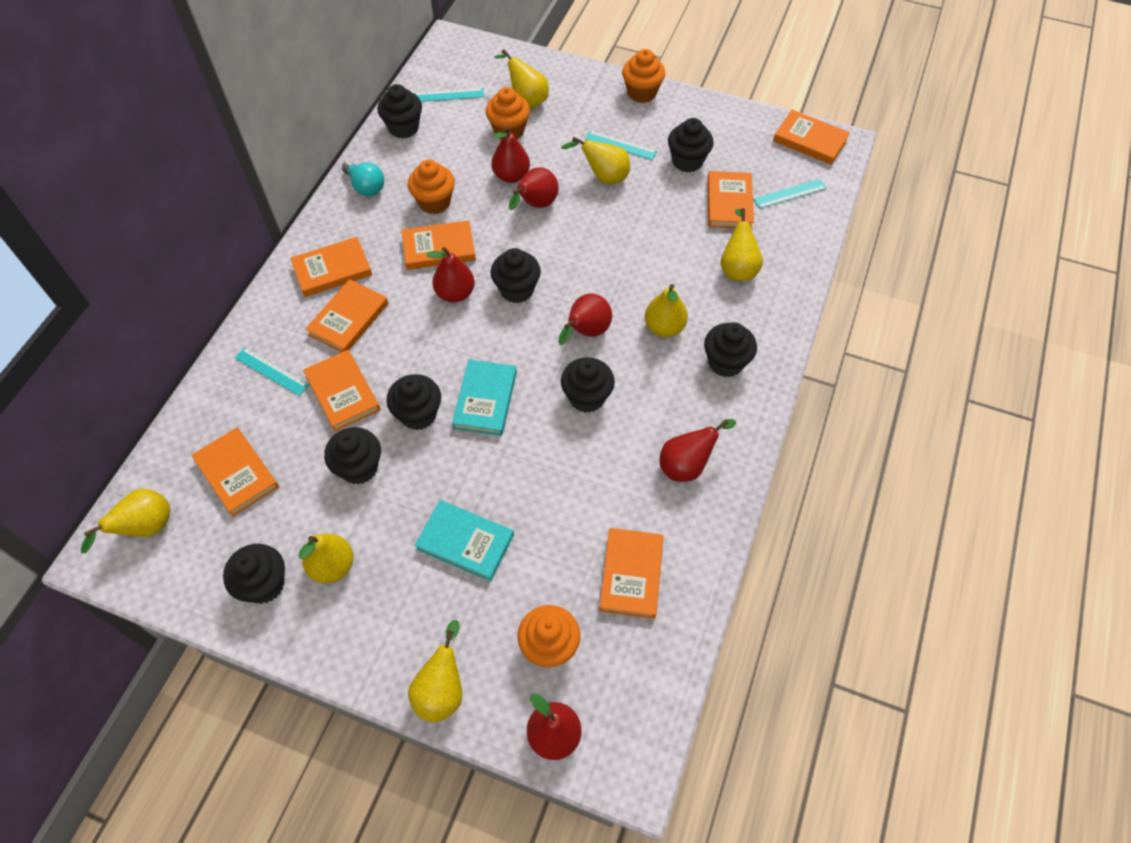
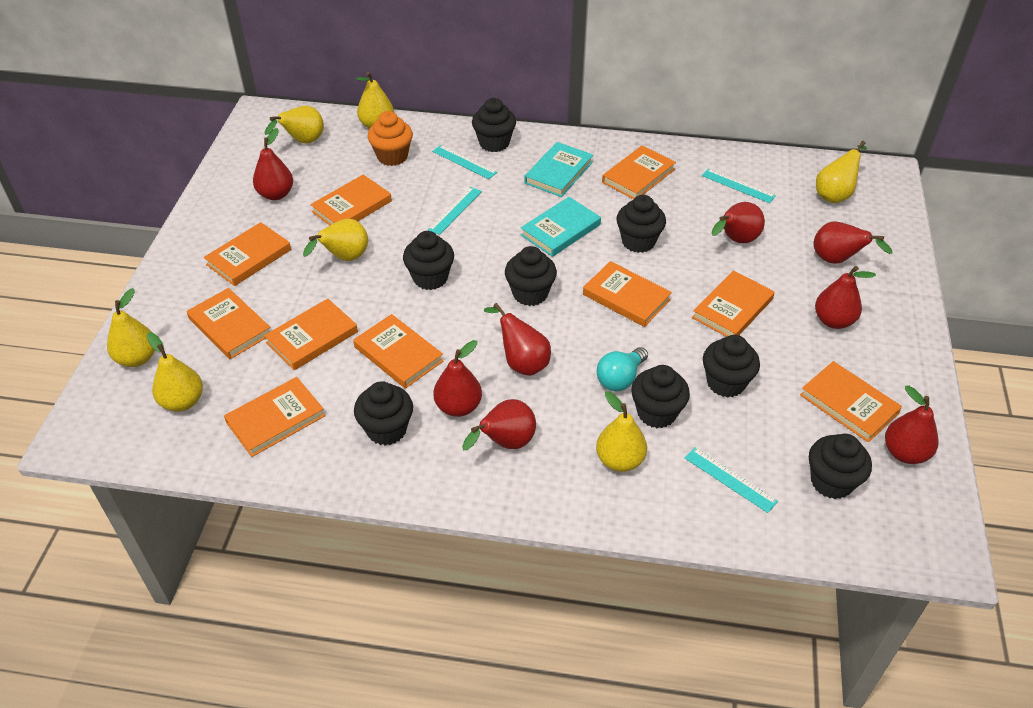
orange book: 8 -> 10
orange cupcake: 4 -> 1
red pear: 6 -> 8

